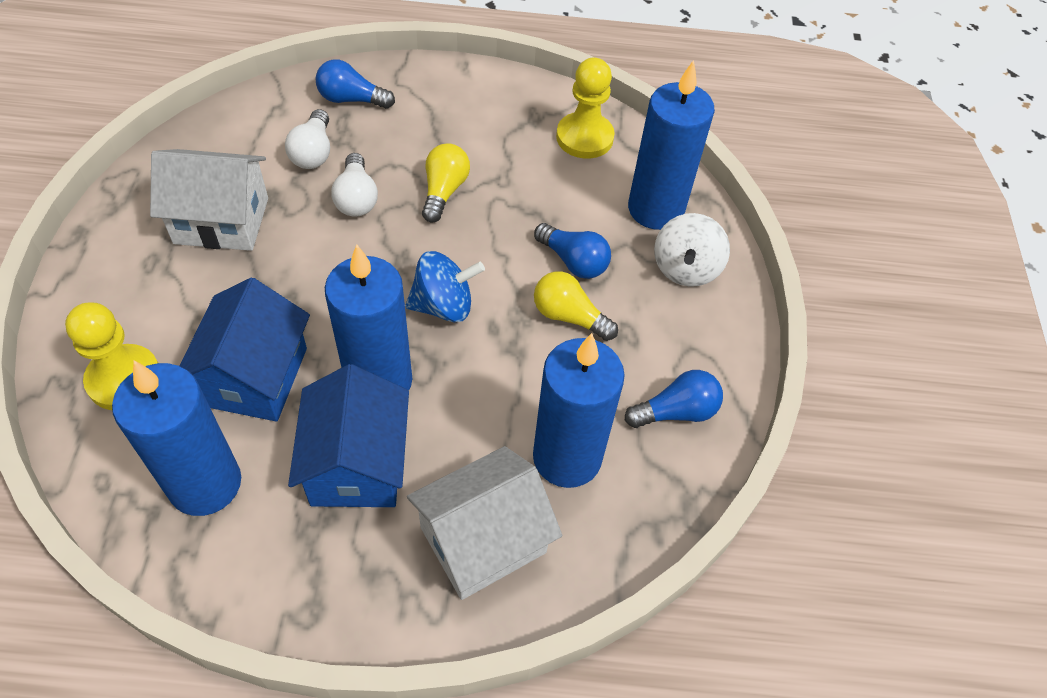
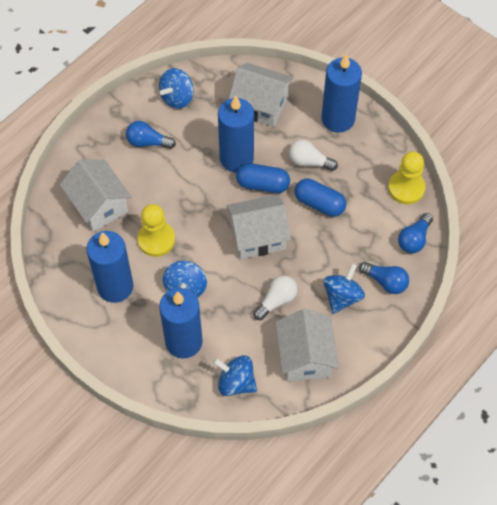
blue capsule: 0 -> 2
blue house: 2 -> 0
blue spinning top: 1 -> 4
white house: 2 -> 4
white spinning top: 1 -> 0
yellow light bulb: 2 -> 0

